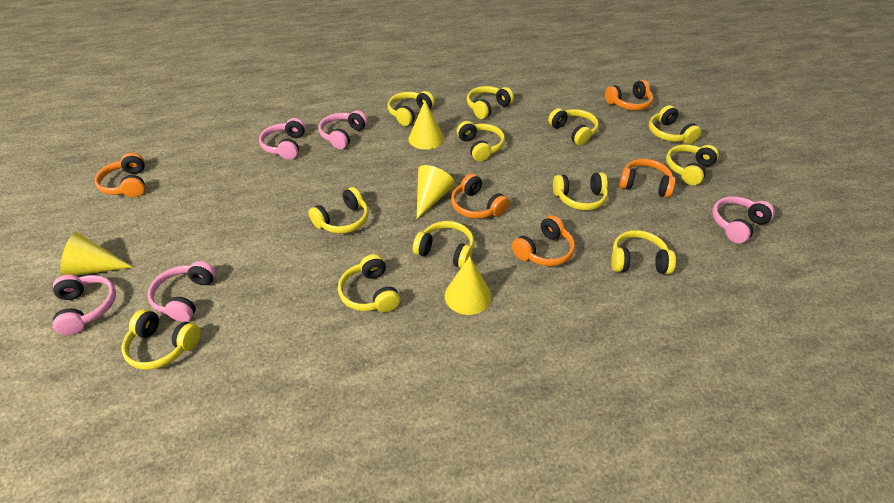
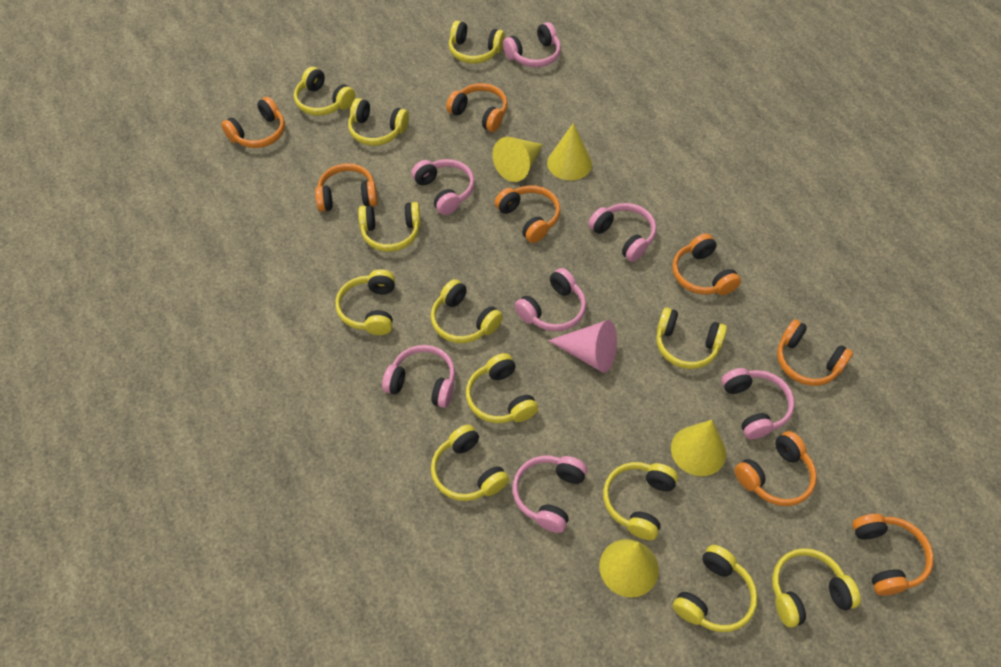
orange headphones: 5 -> 8
pink cone: 0 -> 1
pink headphones: 5 -> 7

